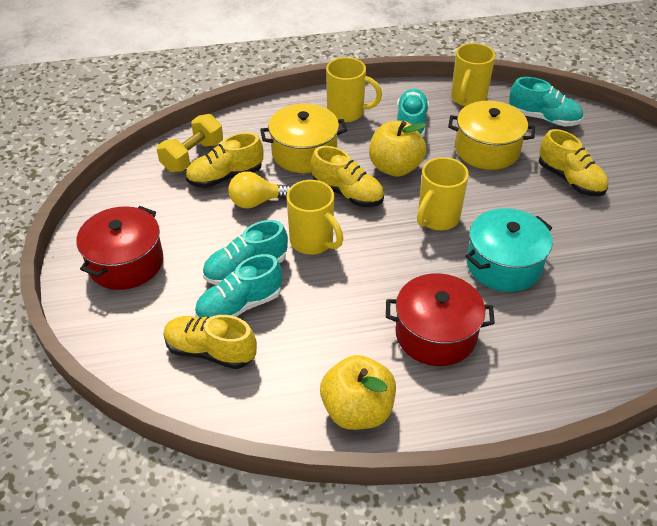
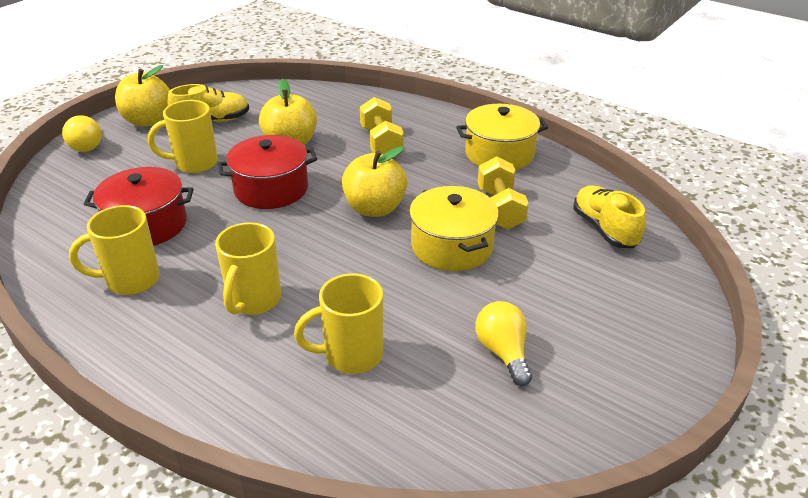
turquoise pot: 1 -> 0
turquoise shoe: 4 -> 0
yellow apple: 2 -> 3
yellow dumbbell: 1 -> 2
yellow light bulb: 1 -> 2
yellow shoe: 4 -> 2

